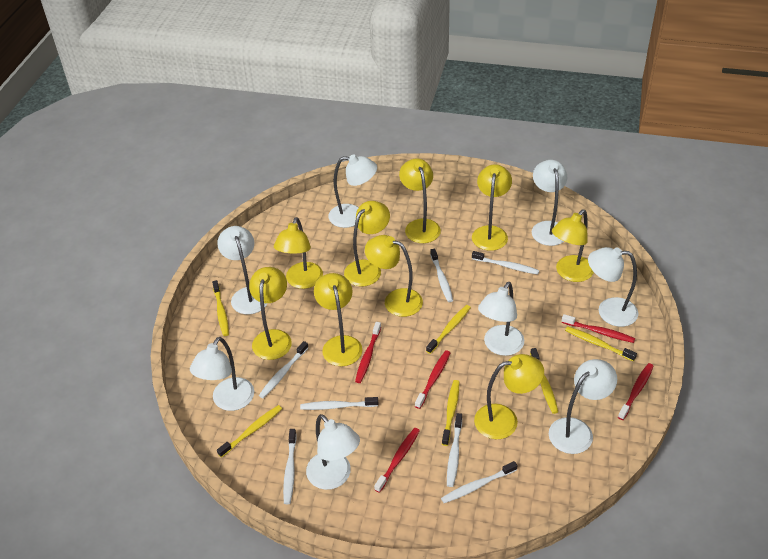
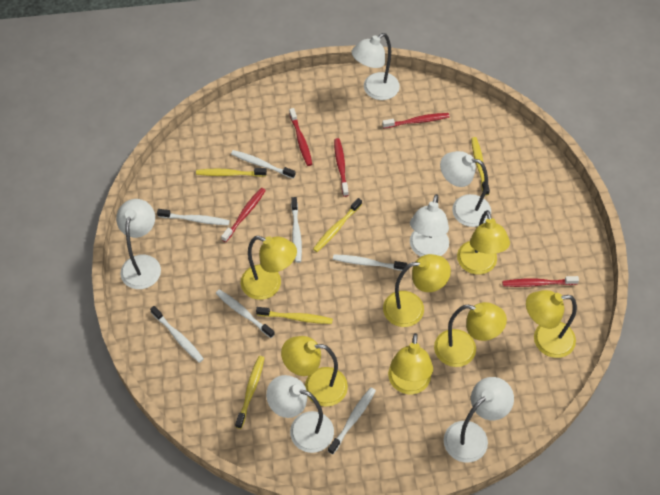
white lamp: 8 -> 6
yellow lamp: 9 -> 7
yellow toothbrush: 6 -> 5

